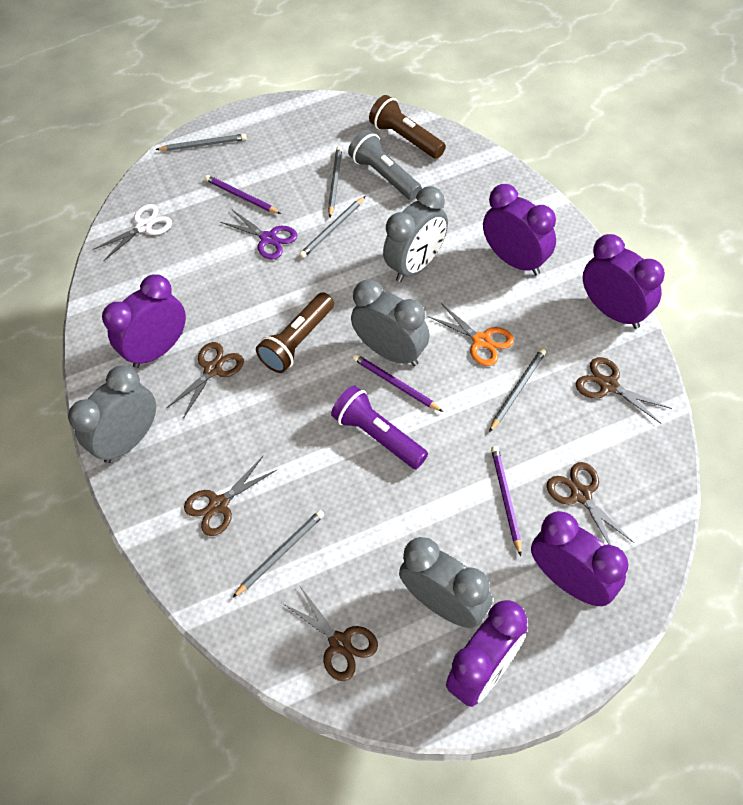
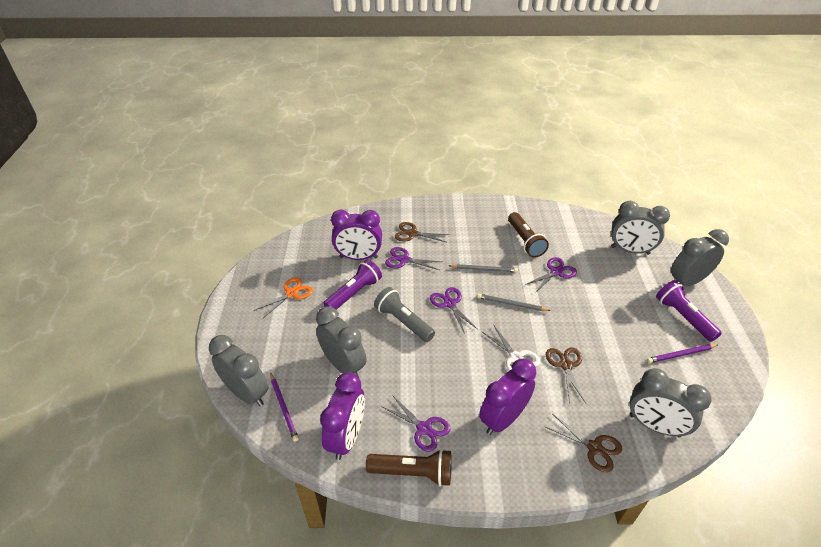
brown scissors: 5 -> 3
grey clock: 4 -> 5
grey pencil: 5 -> 2
purple clock: 5 -> 3
purple flashlight: 1 -> 2
purple pencil: 3 -> 2
purple scissors: 1 -> 4

